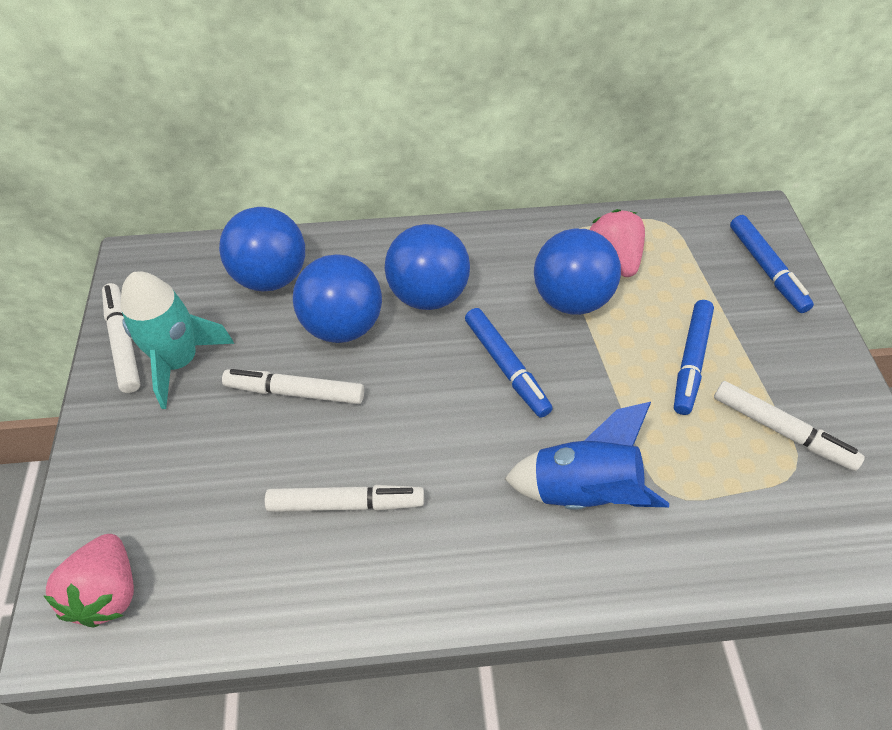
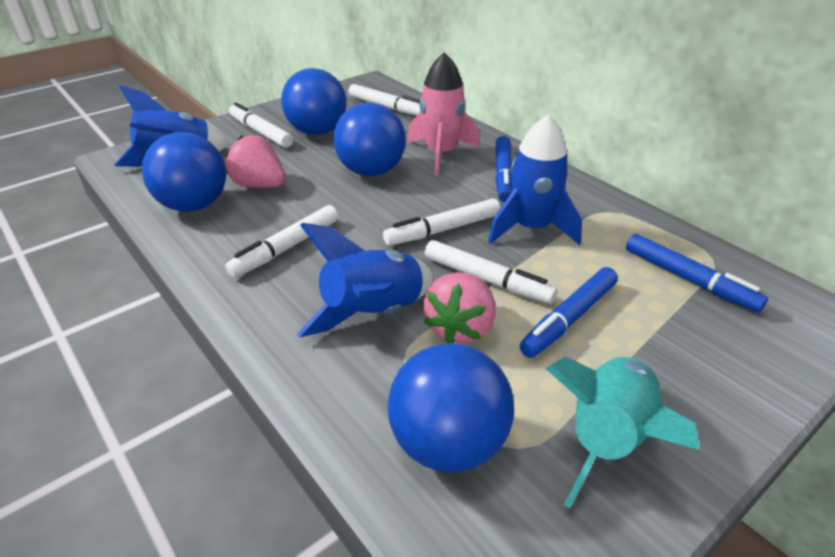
blue rocket: 1 -> 3
pink rocket: 0 -> 1
white marker: 4 -> 5

